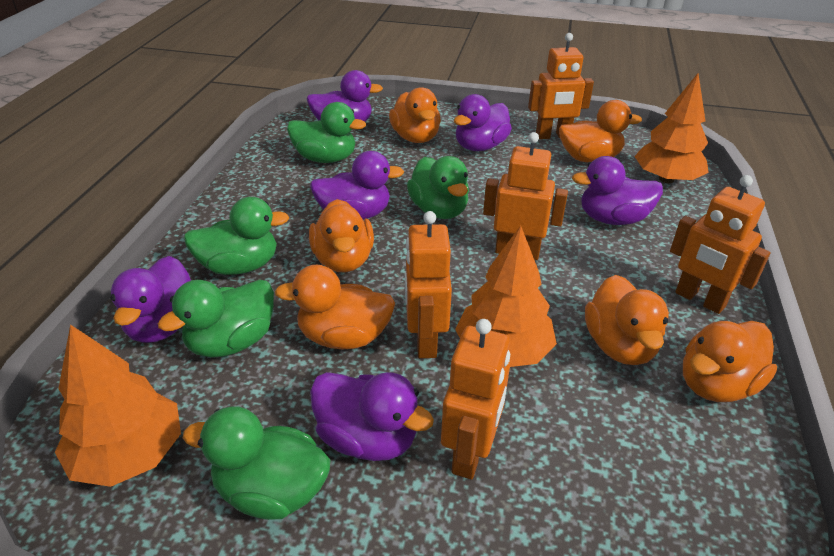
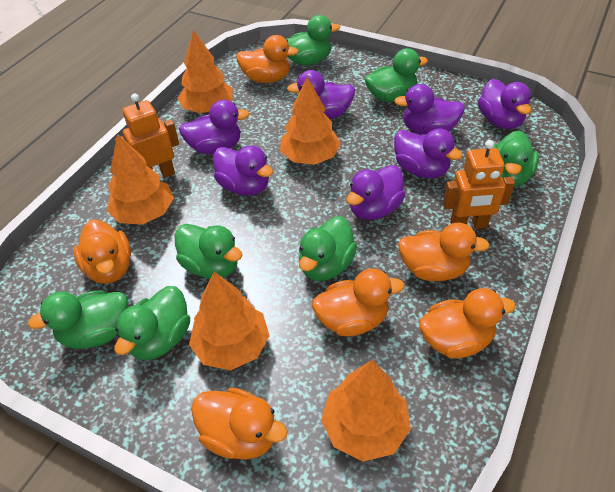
green duck: 5 -> 7
orange robot: 5 -> 2
orange tree: 3 -> 5
purple duck: 6 -> 7

